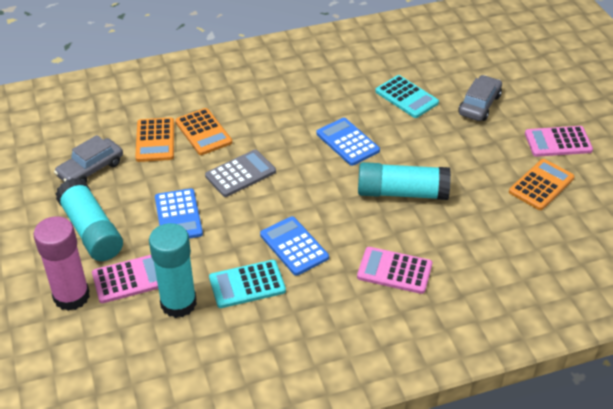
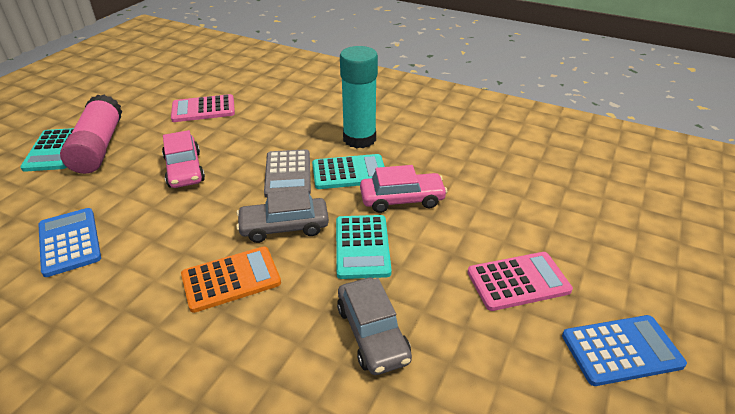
blue calculator: 3 -> 2
orange calculator: 3 -> 1
pink calculator: 3 -> 2
pink car: 0 -> 2
turquoise calculator: 2 -> 3
turquoise glue stick: 3 -> 1

